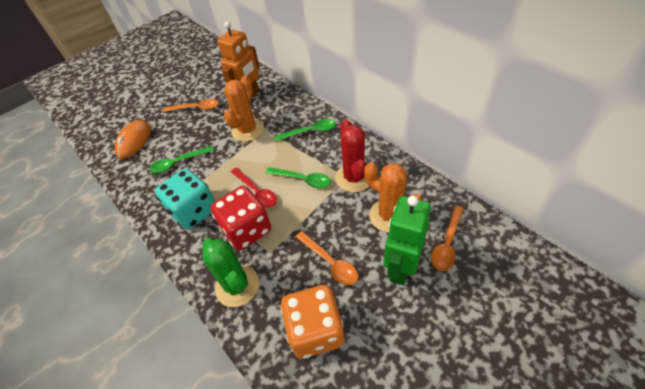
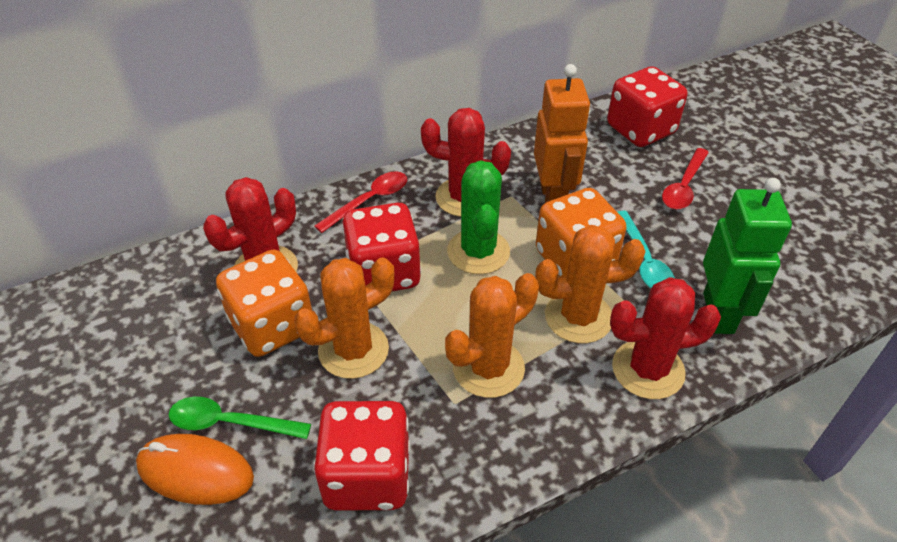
green spoon: 3 -> 1
orange cactus: 2 -> 3
orange dice: 1 -> 2
orange spoon: 3 -> 0
red cactus: 1 -> 3
red dice: 1 -> 3
red spoon: 1 -> 2
turquoise dice: 1 -> 0
turquoise spoon: 0 -> 1

